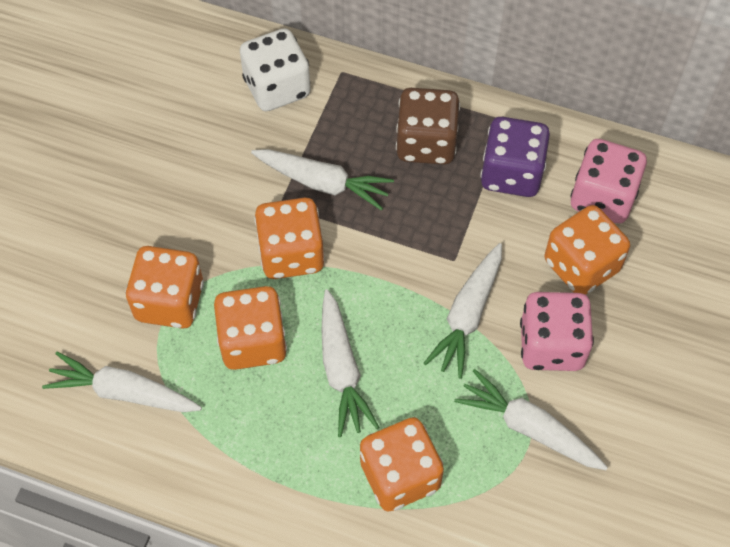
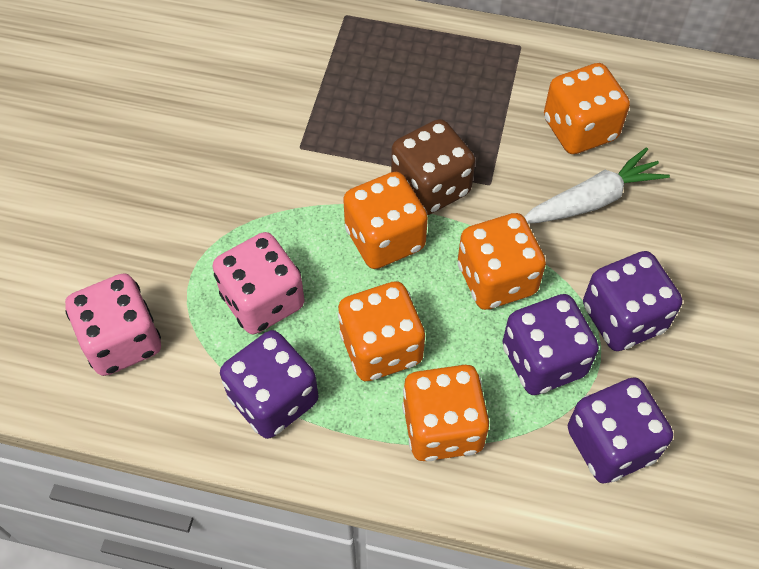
purple dice: 1 -> 4
white carrot: 5 -> 1
white dice: 1 -> 0

